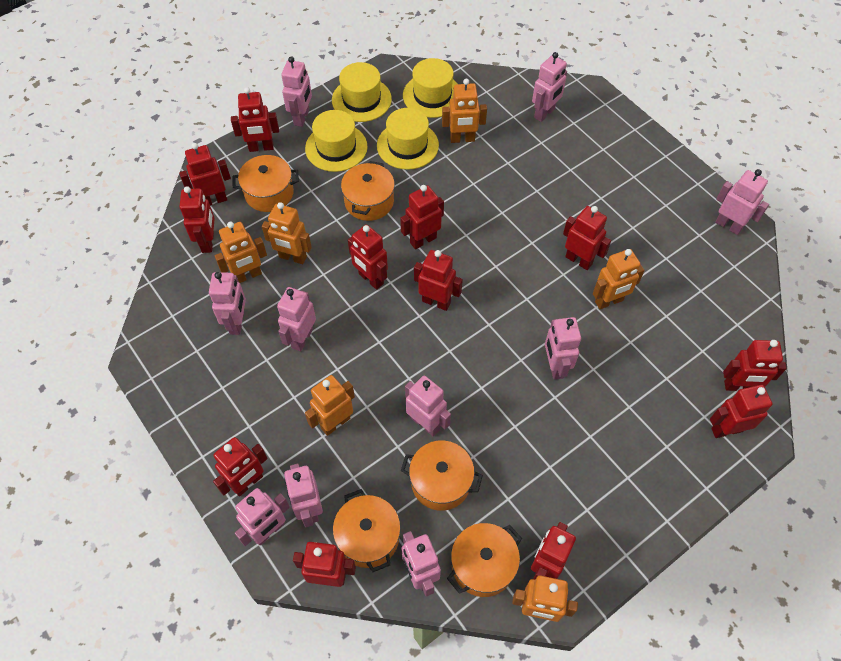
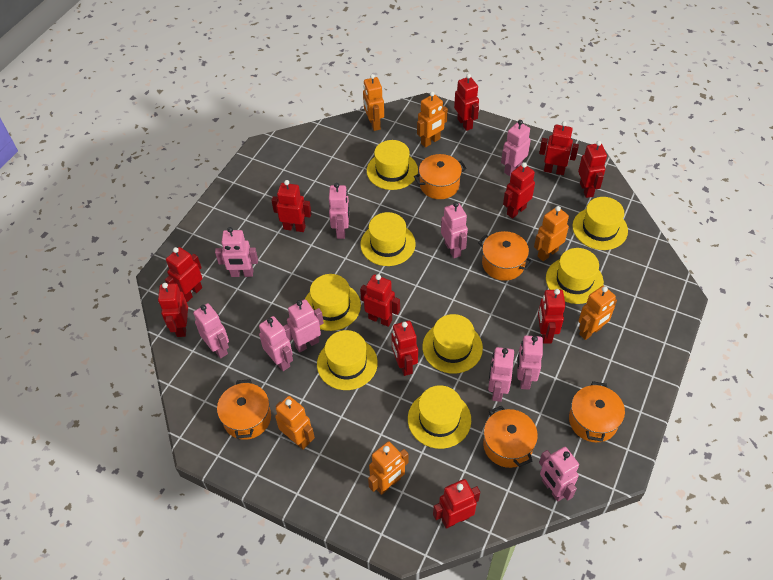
red robot: 12 -> 11
yellow hat: 4 -> 8

